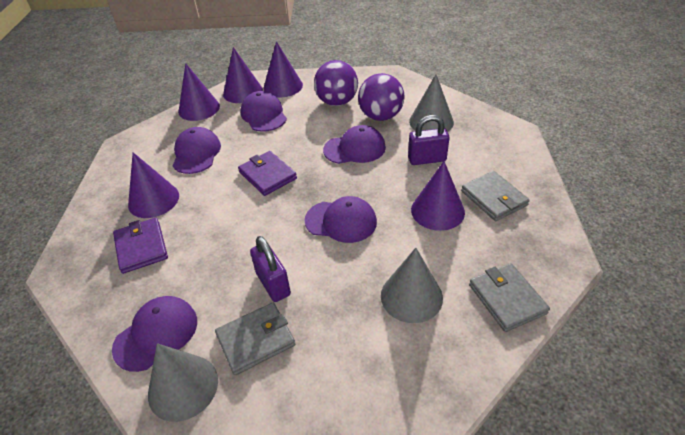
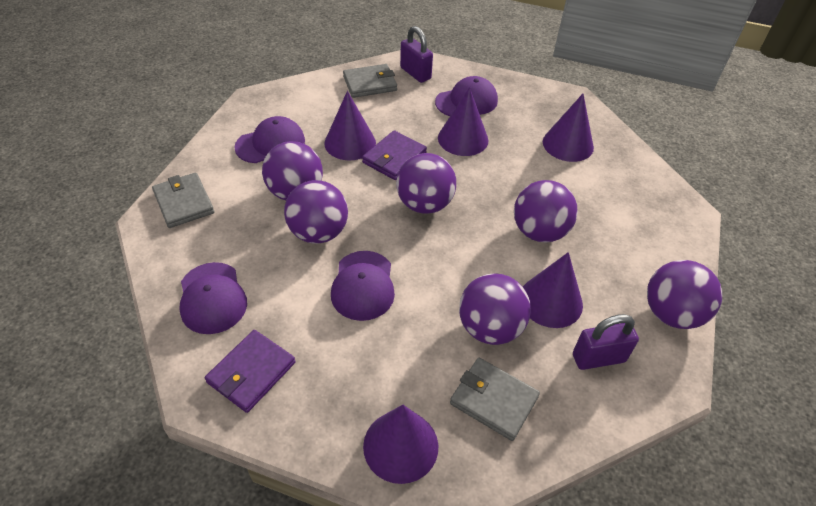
grey cone: 3 -> 0
purple ball: 2 -> 6
purple cap: 5 -> 4

